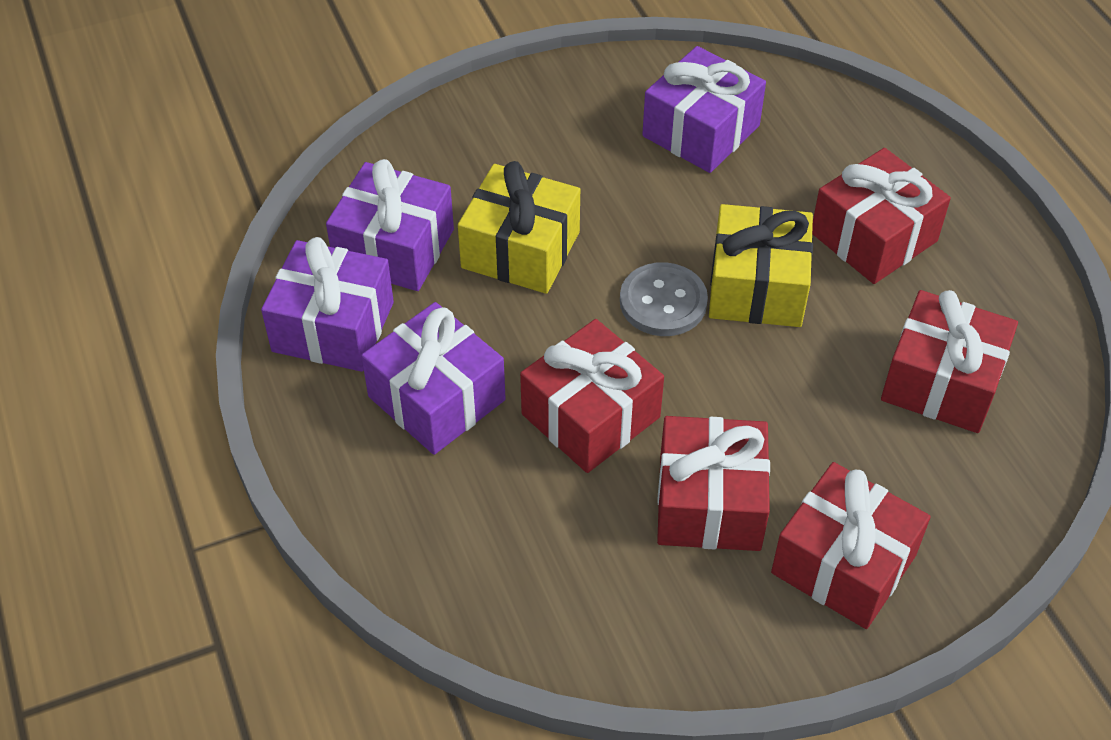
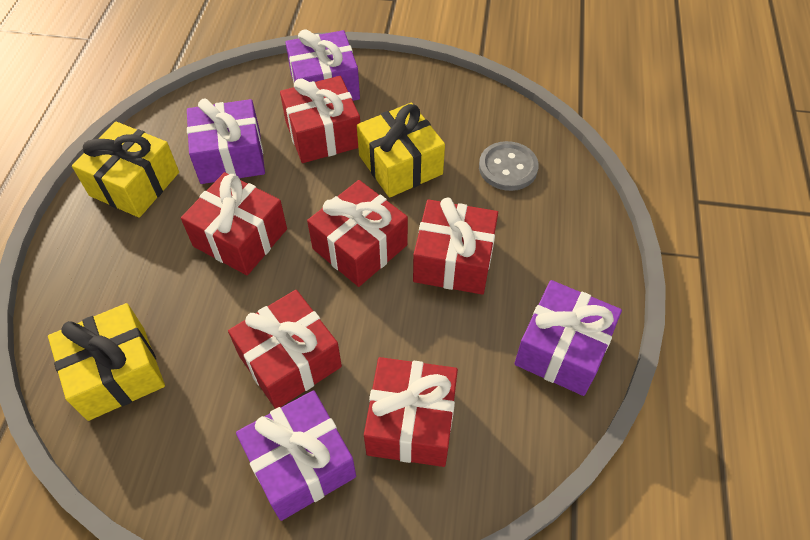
red gift: 5 -> 6
yellow gift: 2 -> 3

